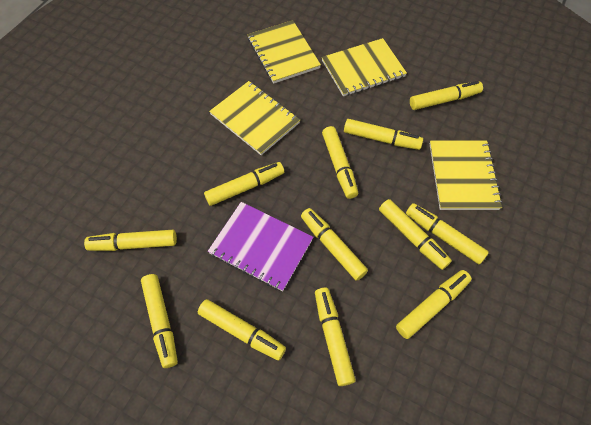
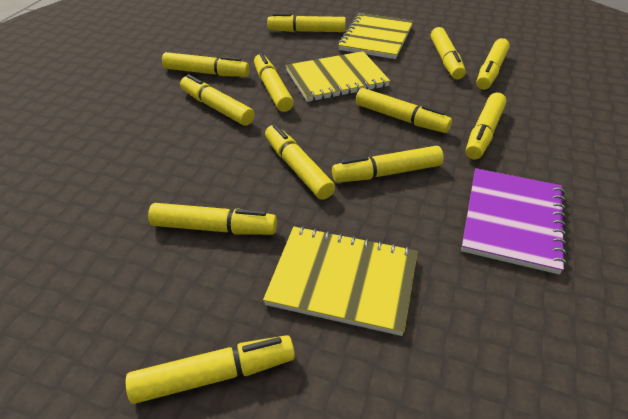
yellow notebook: 4 -> 3

